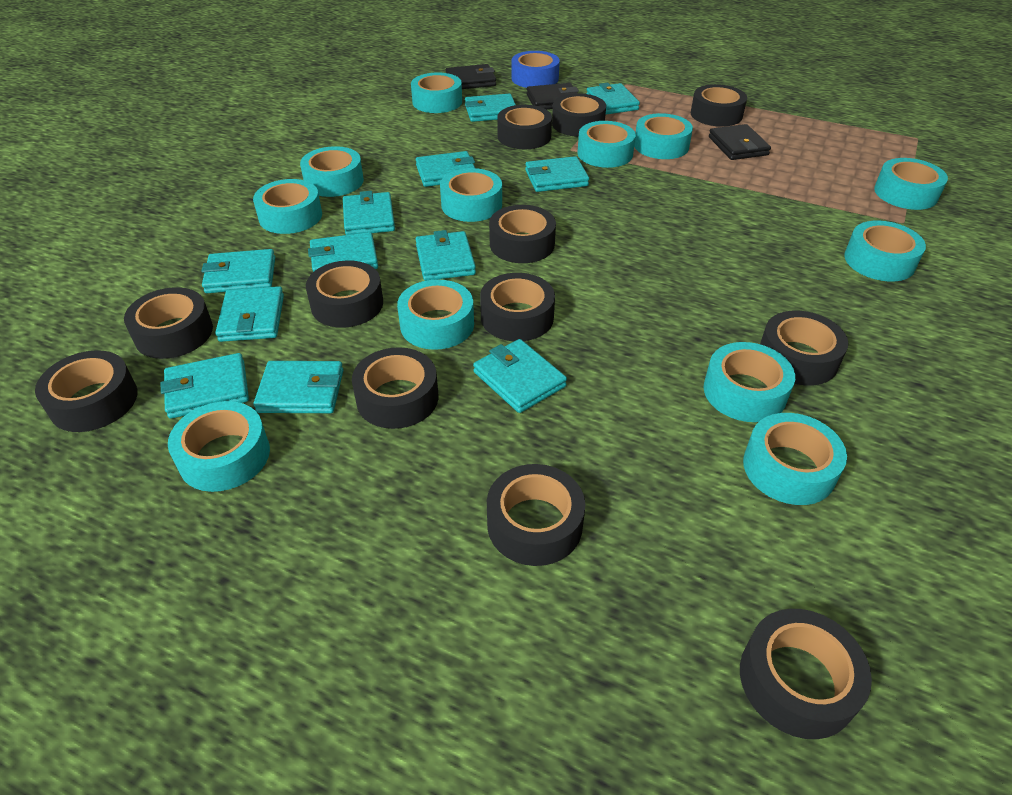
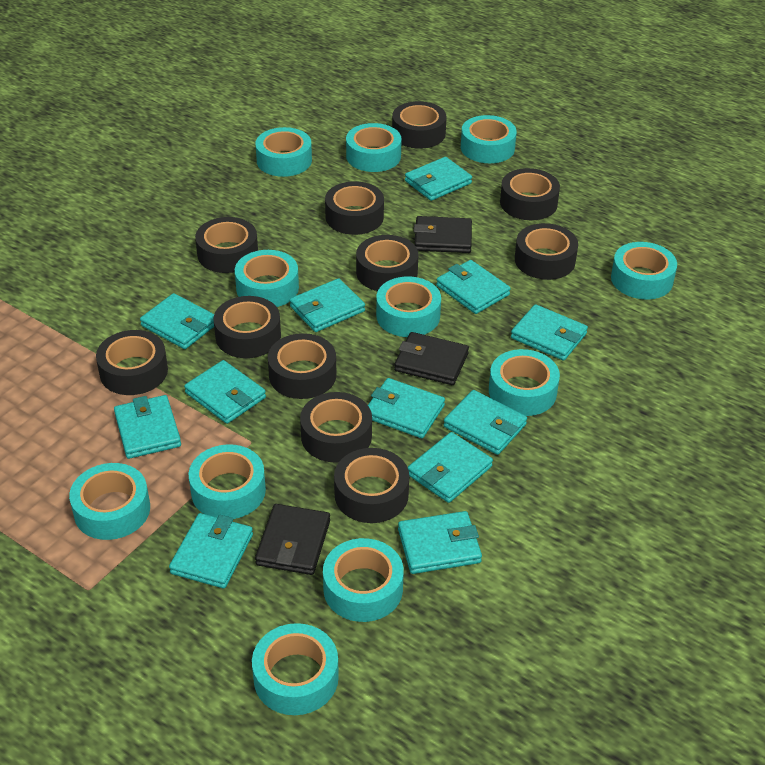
black tape: 12 -> 11
blue tape: 1 -> 0
turquoise tape: 12 -> 11

